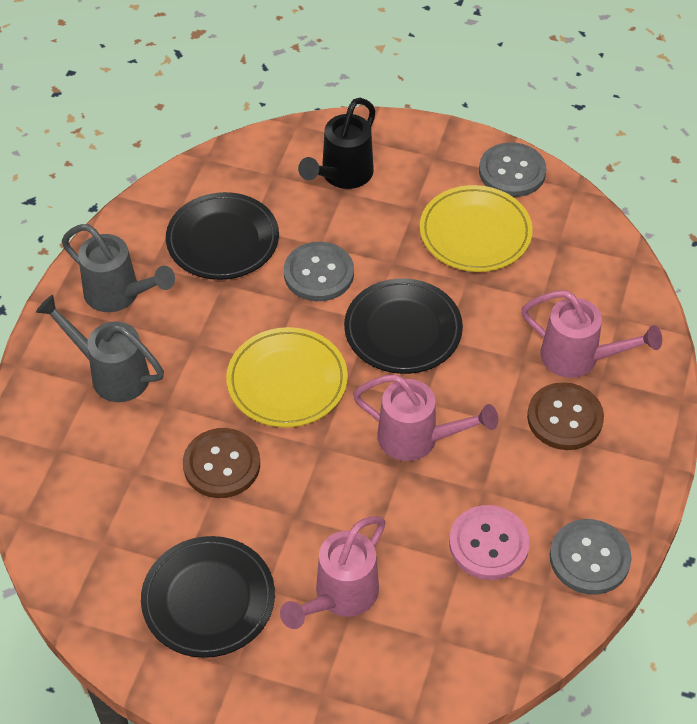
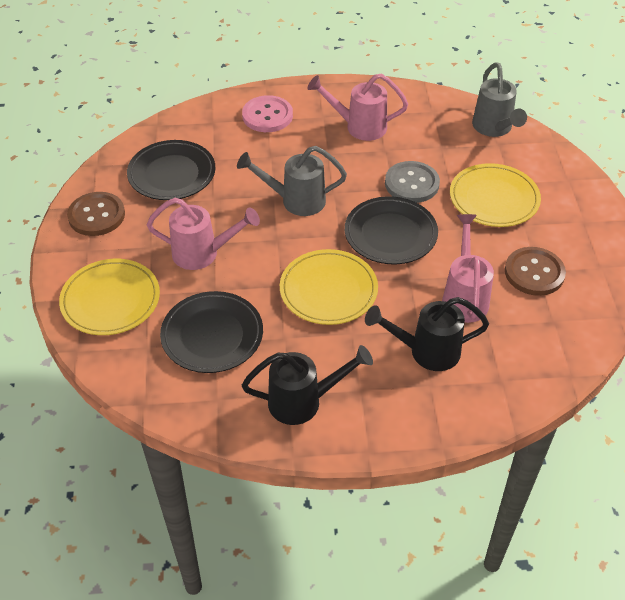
black watering can: 1 -> 2
grey button: 3 -> 1
yellow plate: 2 -> 3

